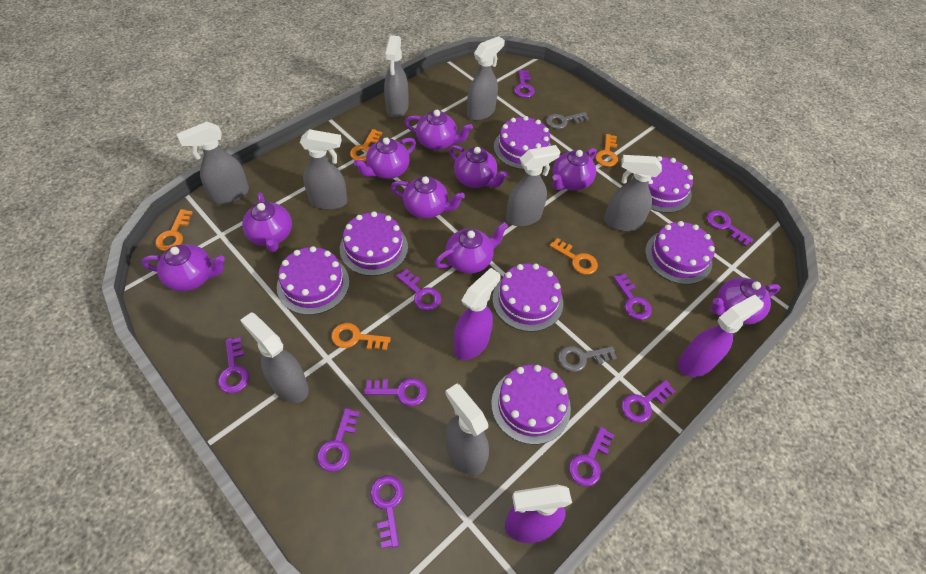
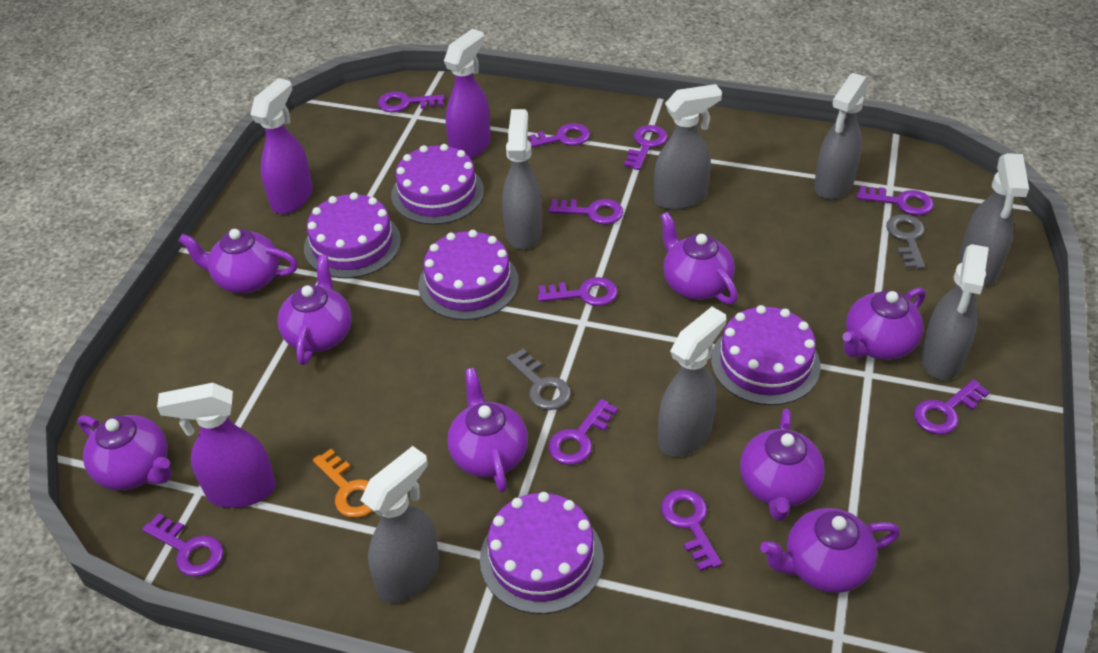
grey spray bottle: 8 -> 7
orange key: 5 -> 1
purple cake: 7 -> 5
purple teapot: 9 -> 8

